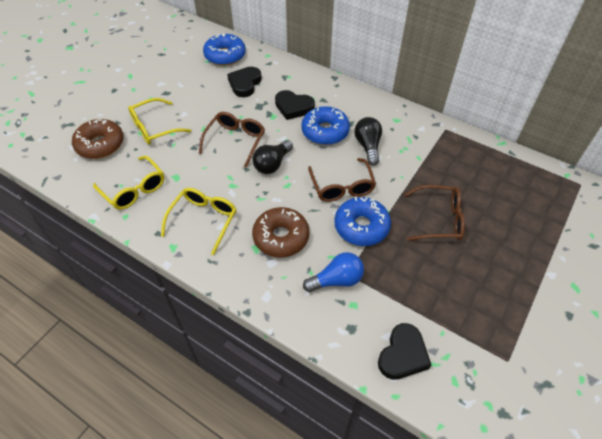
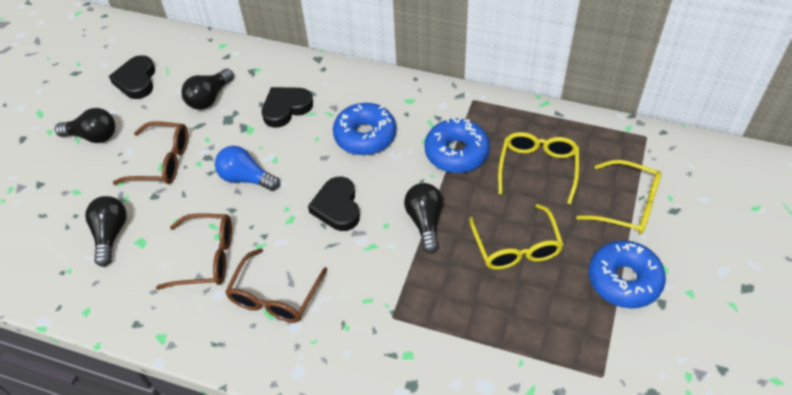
black light bulb: 2 -> 4
brown donut: 2 -> 0

